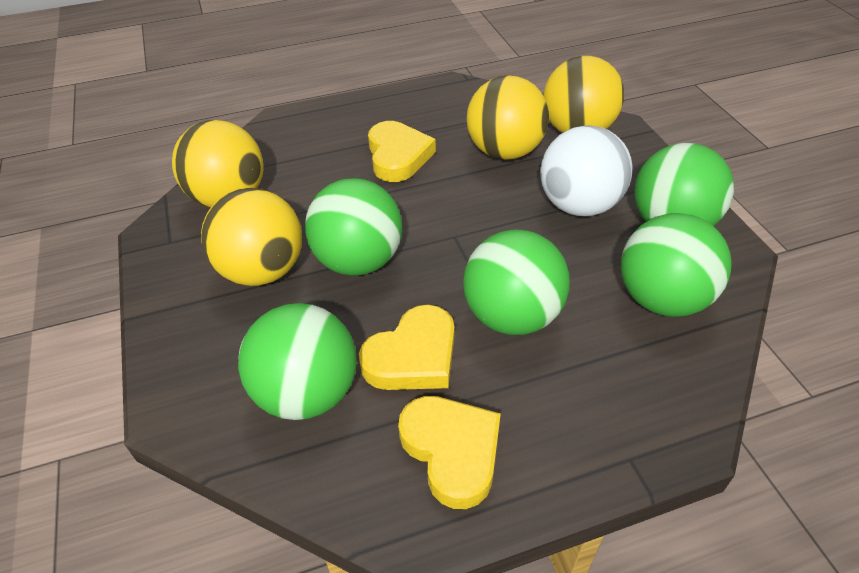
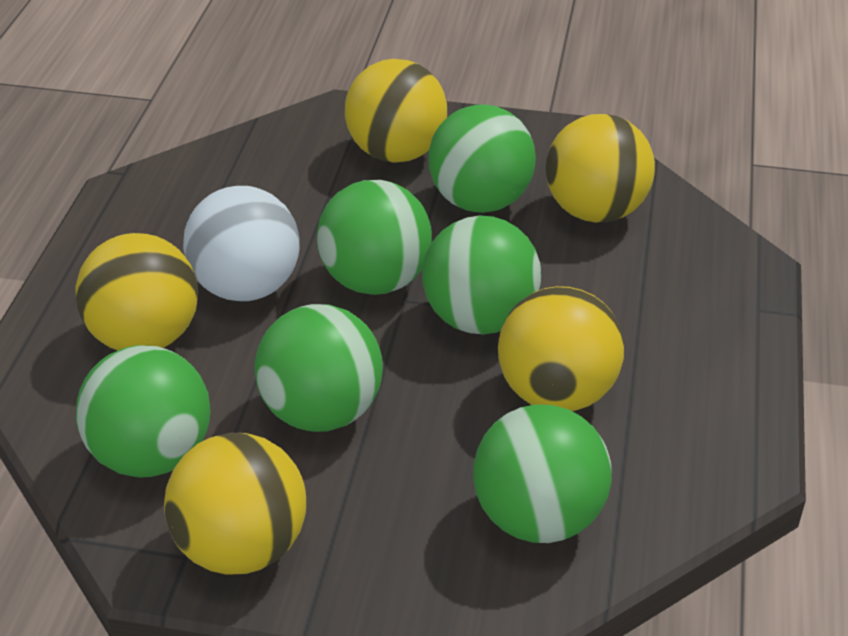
green ball: 5 -> 6
yellow ball: 4 -> 5
yellow heart: 3 -> 0

